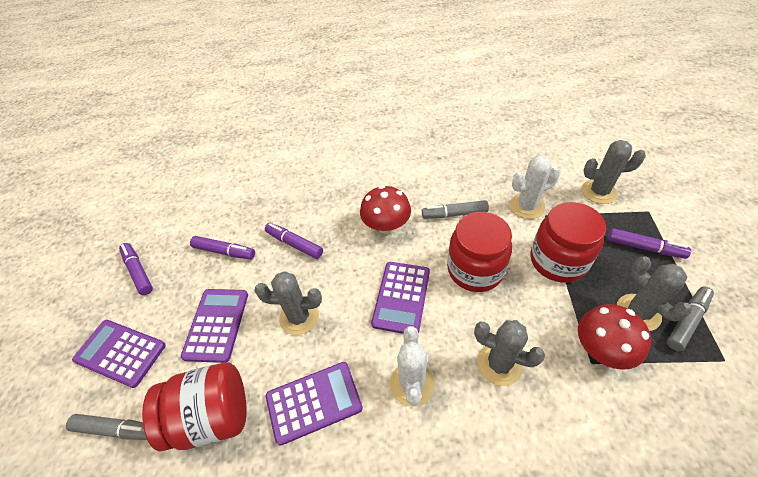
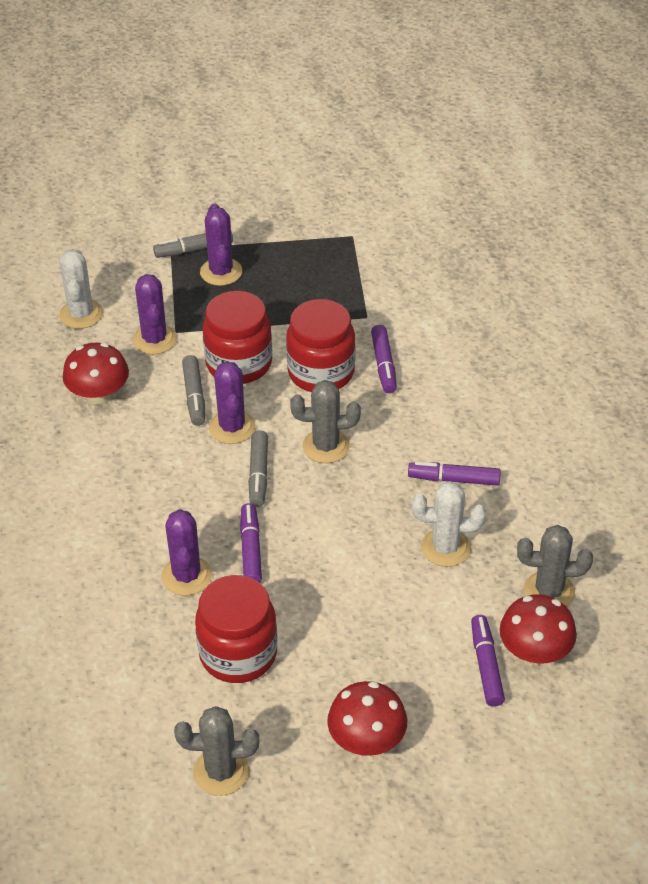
grey cactus: 4 -> 3
purple cactus: 0 -> 4
purple calculator: 4 -> 0
red mushroom: 2 -> 3

